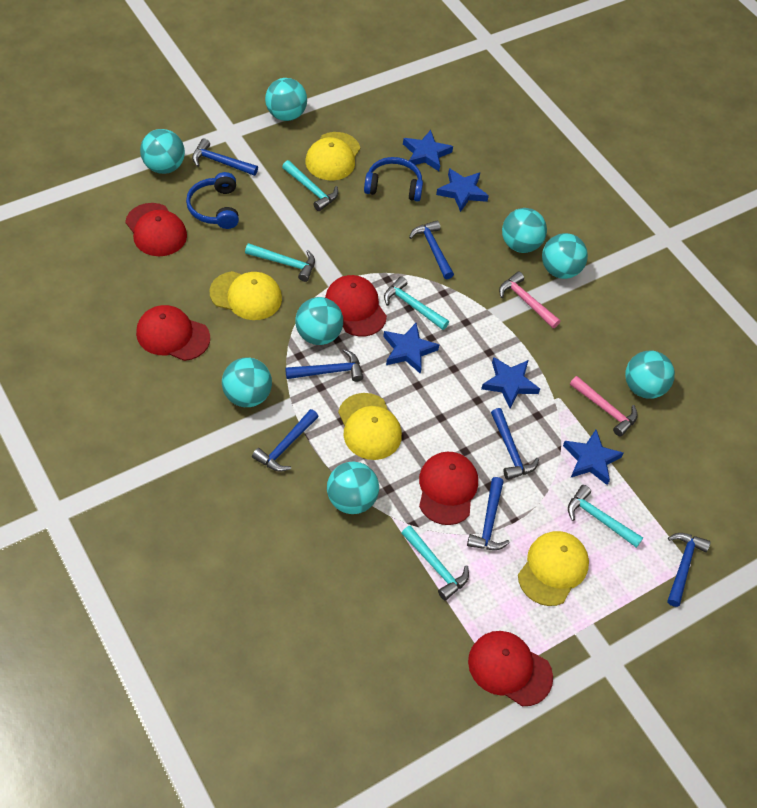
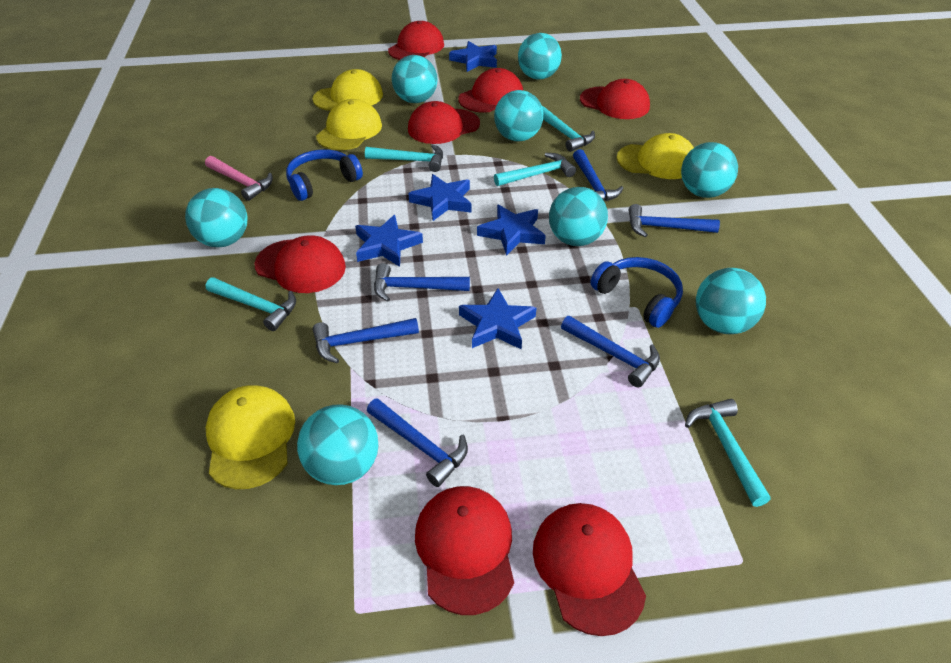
blue hammer: 7 -> 6
pink hammer: 2 -> 1
red cap: 5 -> 7

